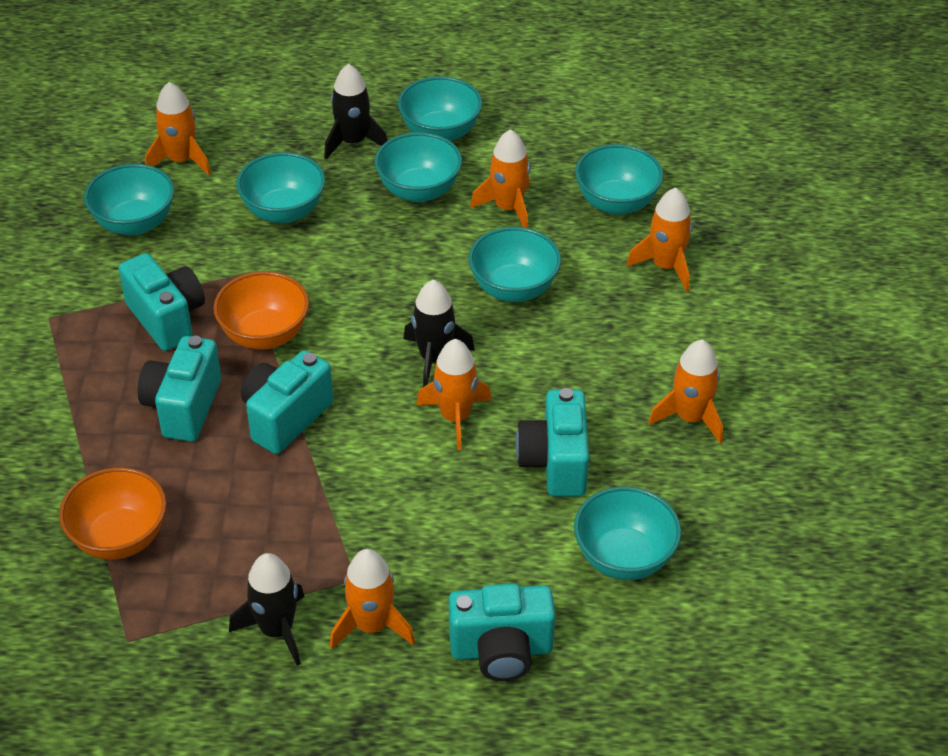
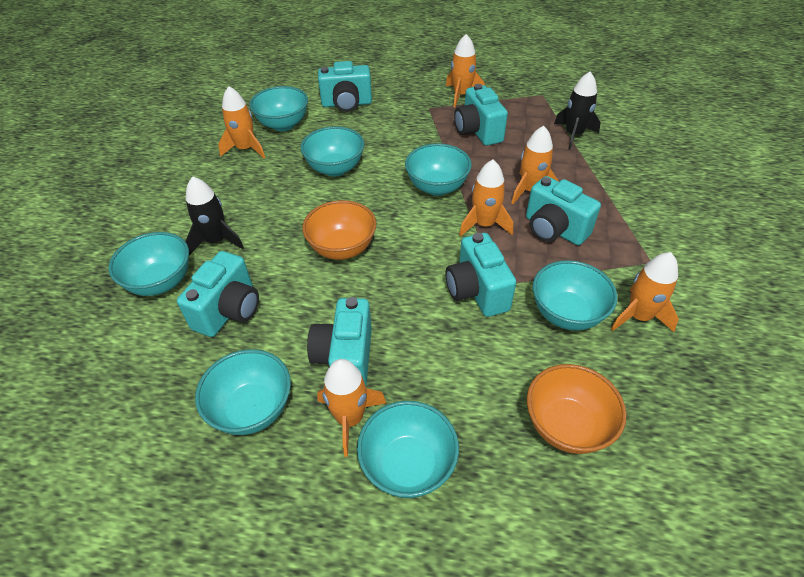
black rocket: 3 -> 2
turquoise camera: 5 -> 6

